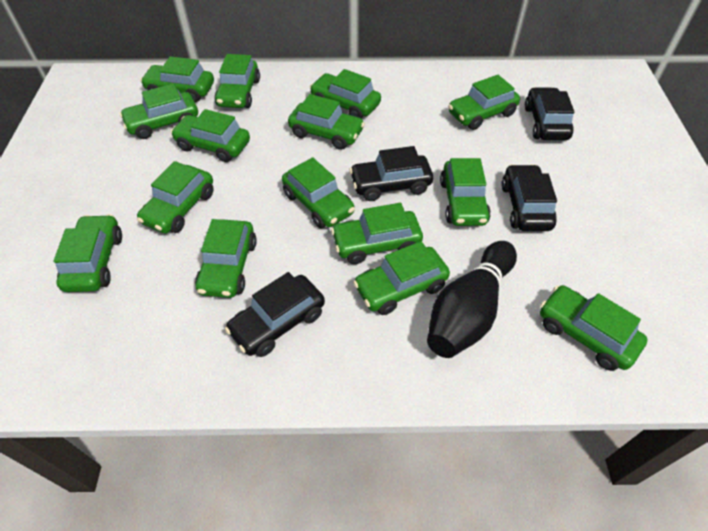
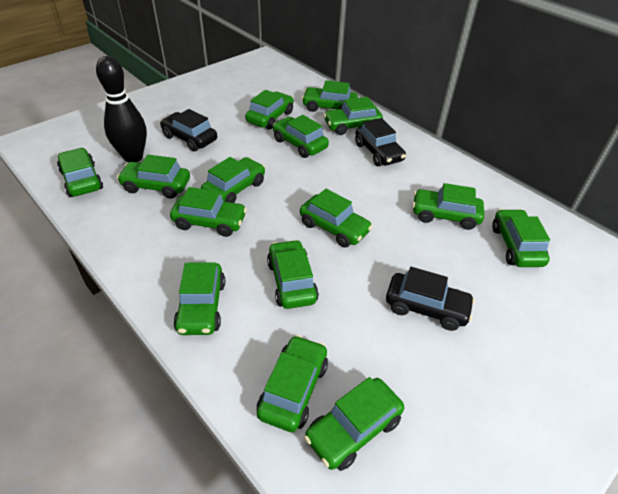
black car: 4 -> 3

